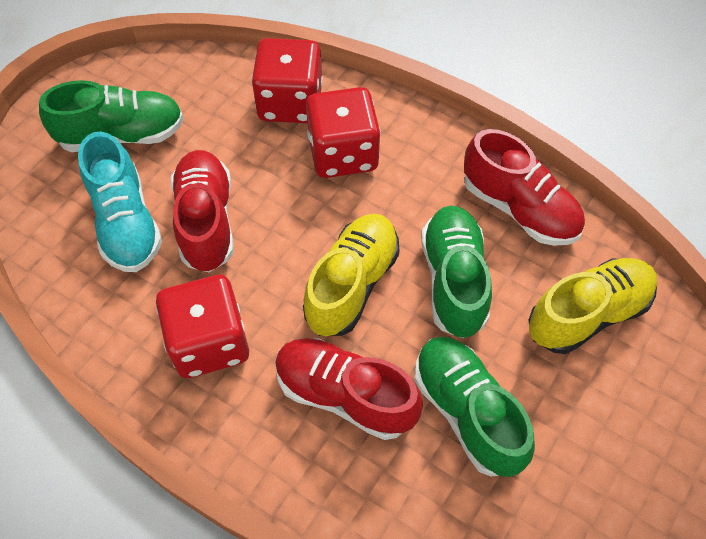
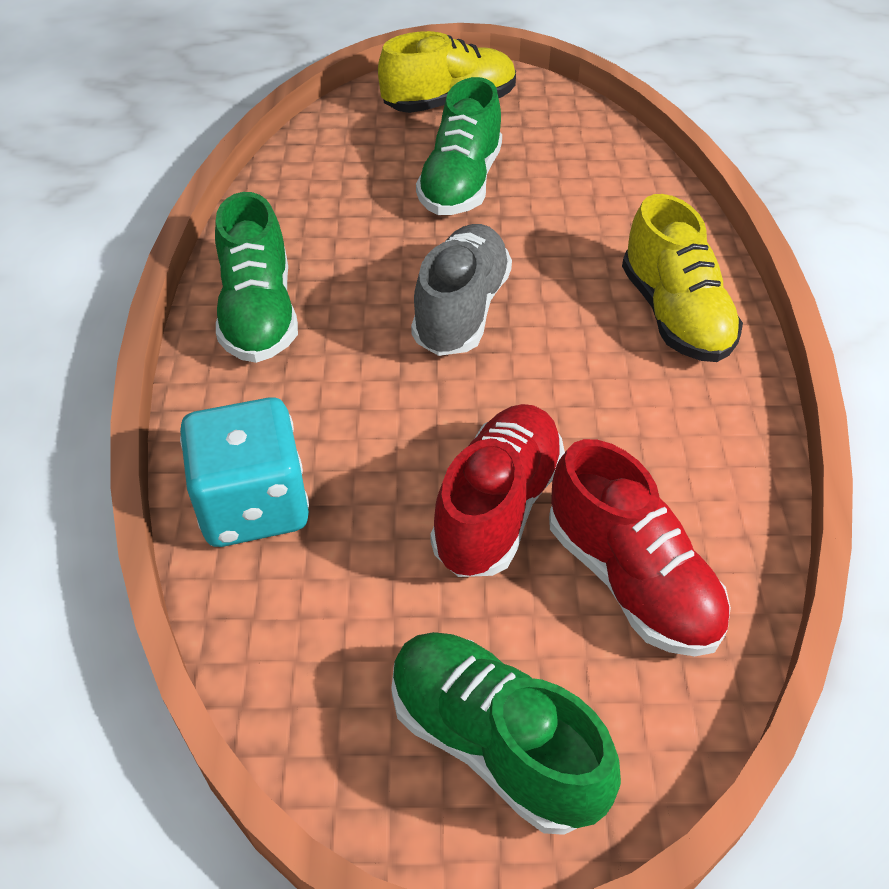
grey shoe: 0 -> 1
red dice: 3 -> 0
red shoe: 3 -> 2
turquoise dice: 0 -> 1
turquoise shoe: 1 -> 0

